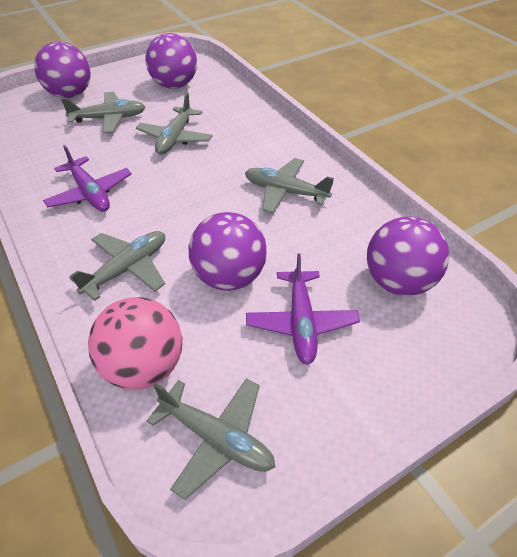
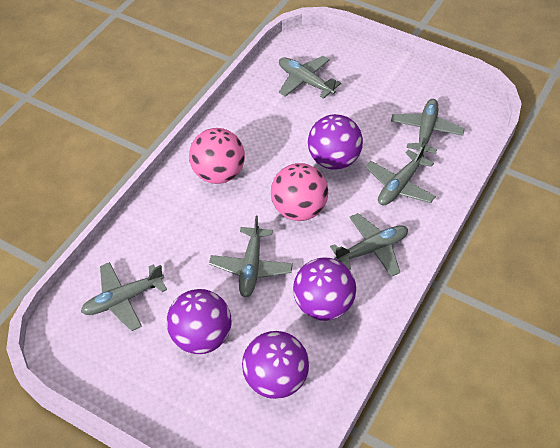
grey plane: 5 -> 6
pink ball: 1 -> 2
purple plane: 2 -> 0

